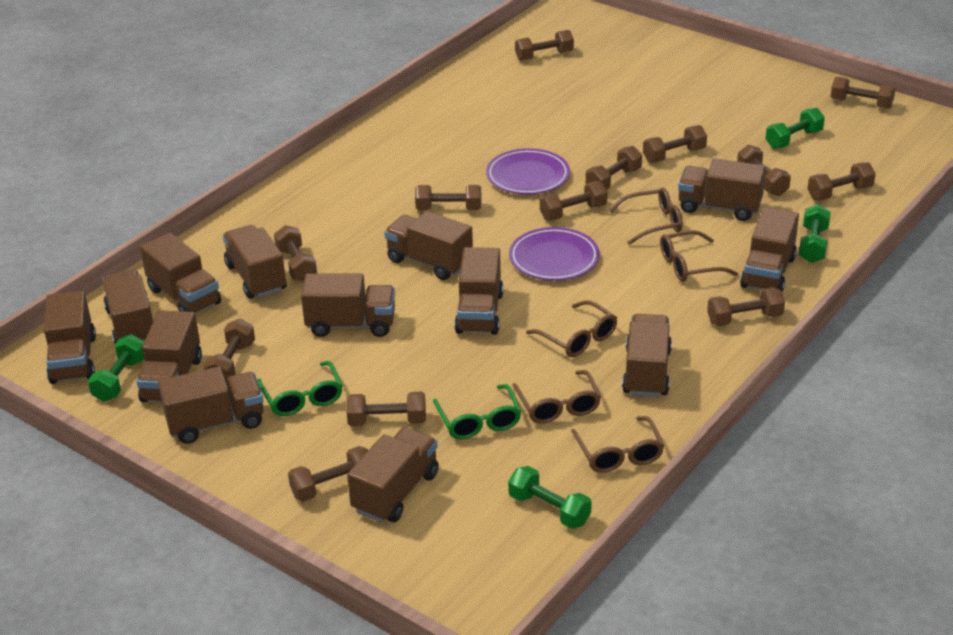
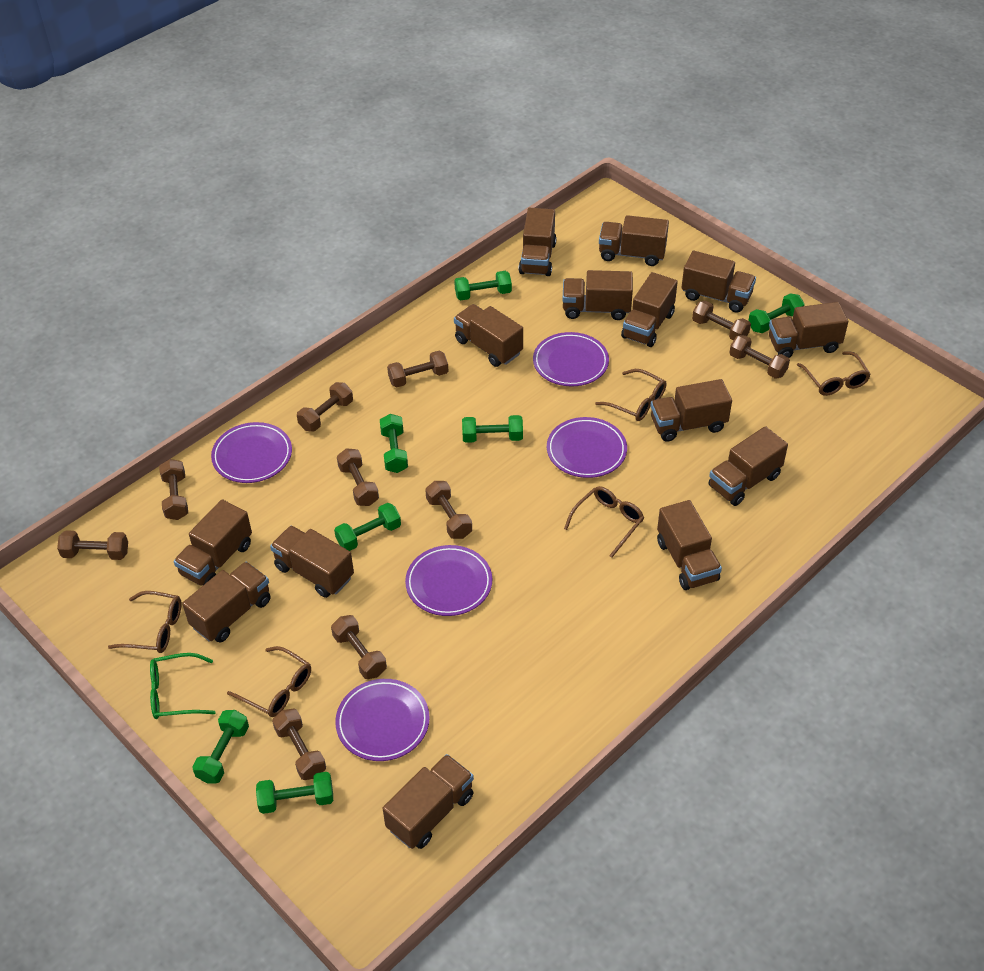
brown dumbbell: 13 -> 10
brown truck: 13 -> 14
green dumbbell: 4 -> 7
green glasses: 2 -> 1
purple plate: 2 -> 5

